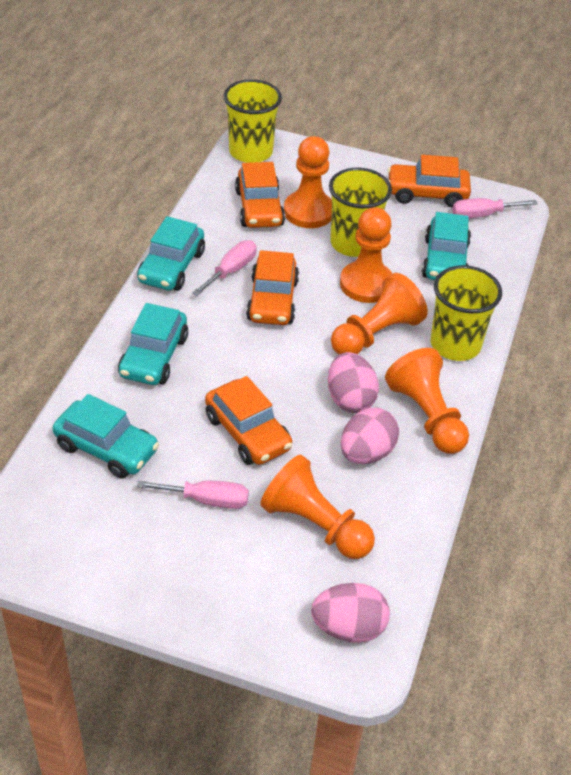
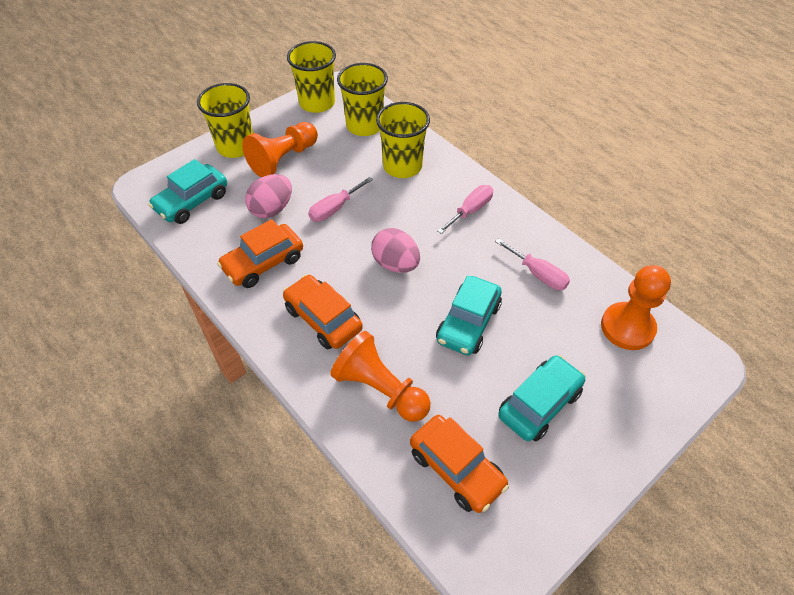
orange car: 4 -> 3
orange pawn: 5 -> 3
pink egg: 3 -> 2
turquoise car: 4 -> 3
yellow cup: 3 -> 4

